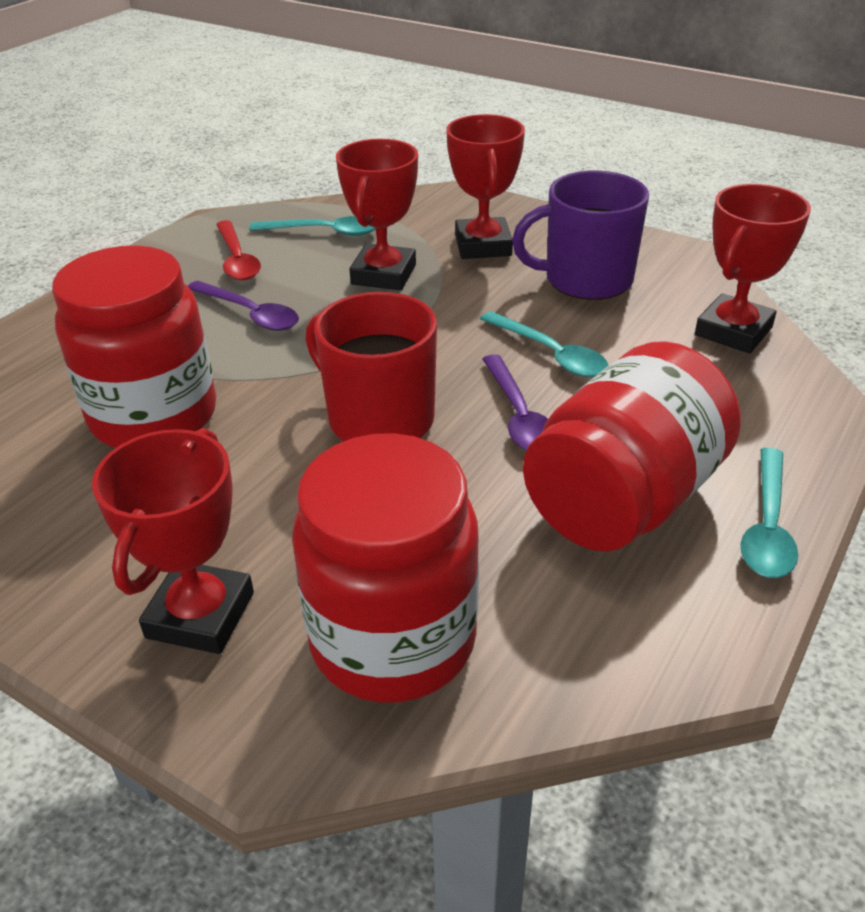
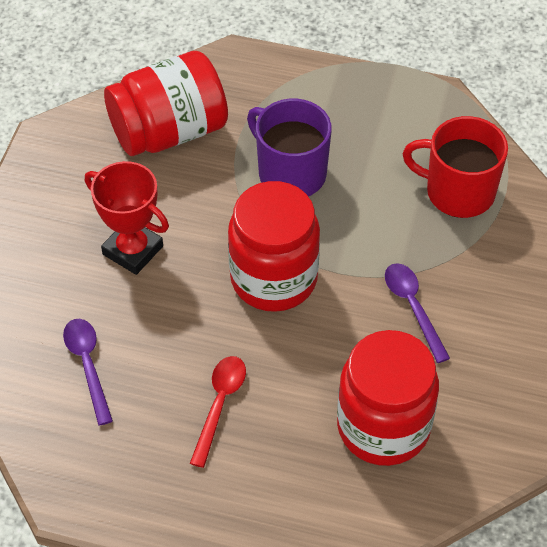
red trophy: 4 -> 1
turquoise spoon: 3 -> 0

